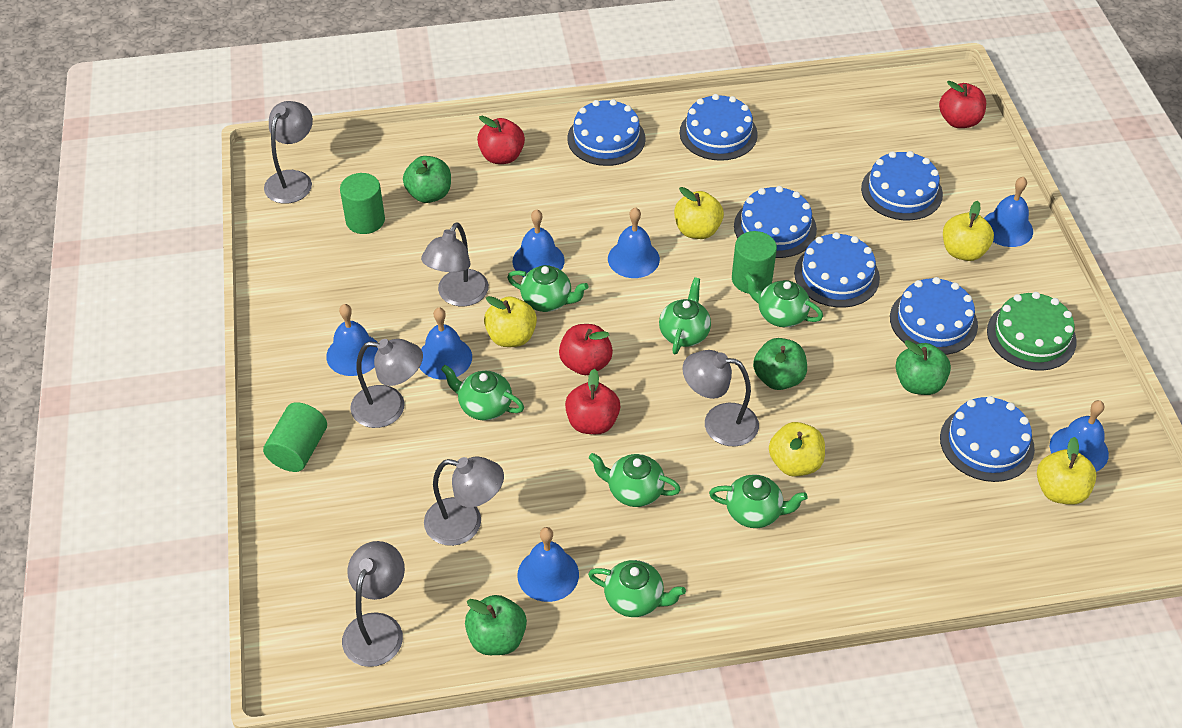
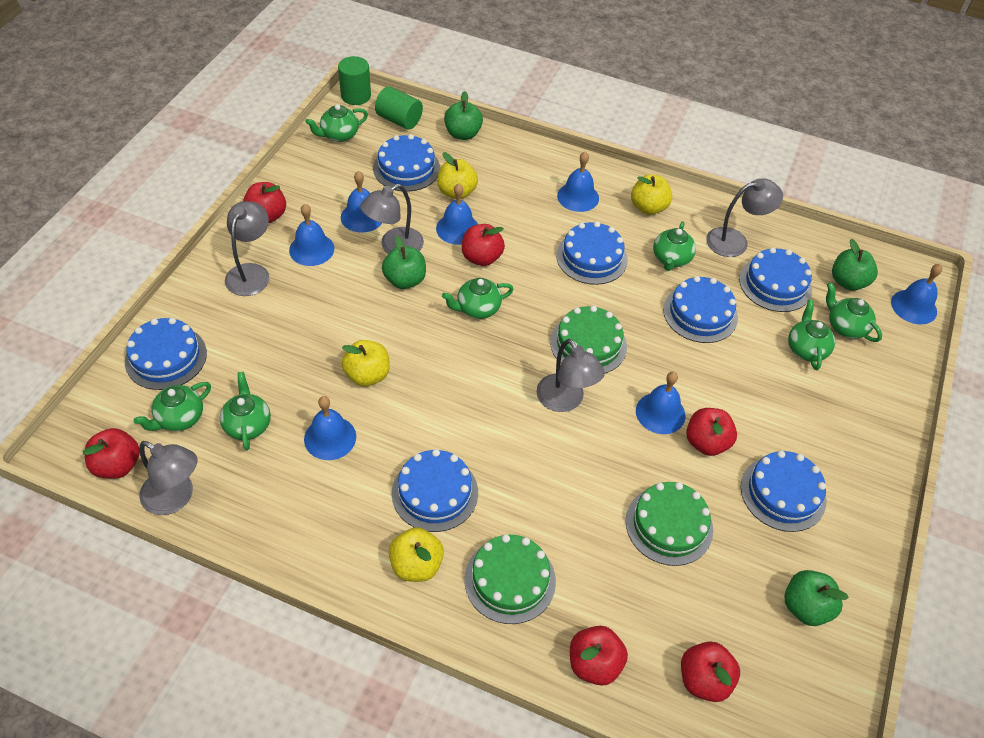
green cake: 1 -> 3
green cylinder: 3 -> 2
grey lamp: 6 -> 5
red apple: 4 -> 6
yellow apple: 5 -> 4

